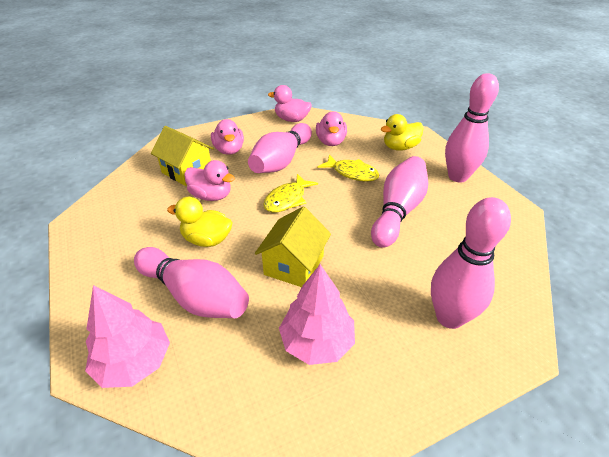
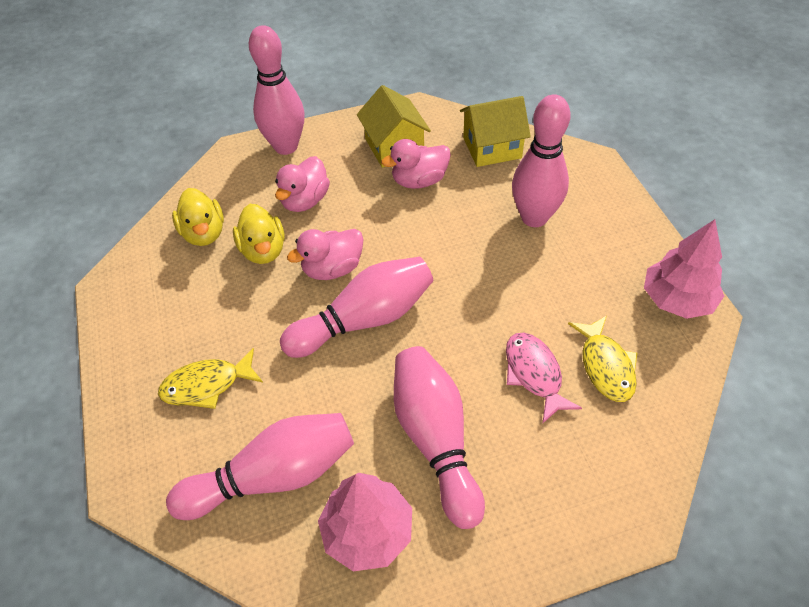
pink duck: 4 -> 3
pink fish: 0 -> 1

